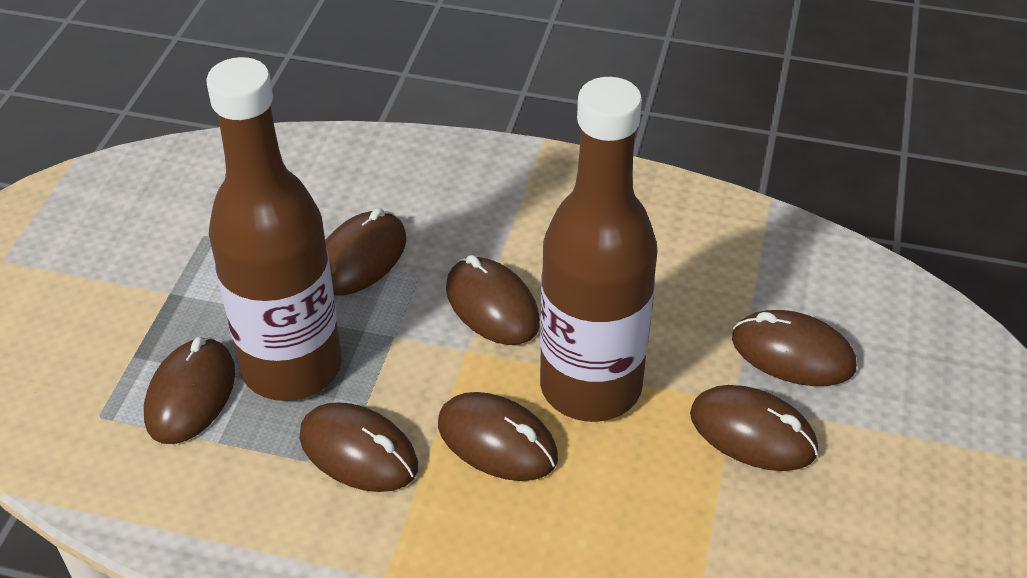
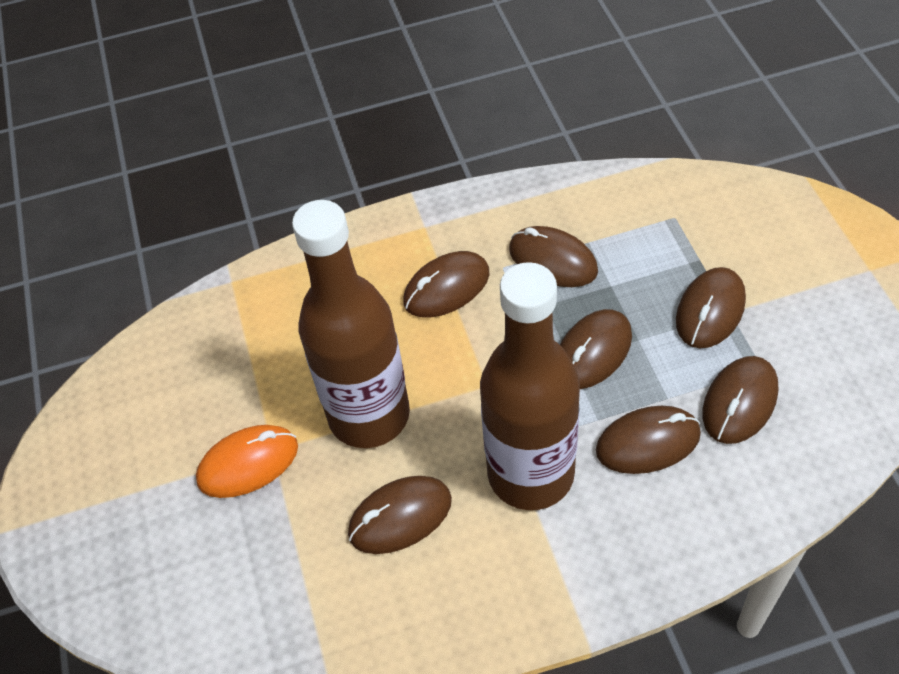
orange mouse: 0 -> 1

